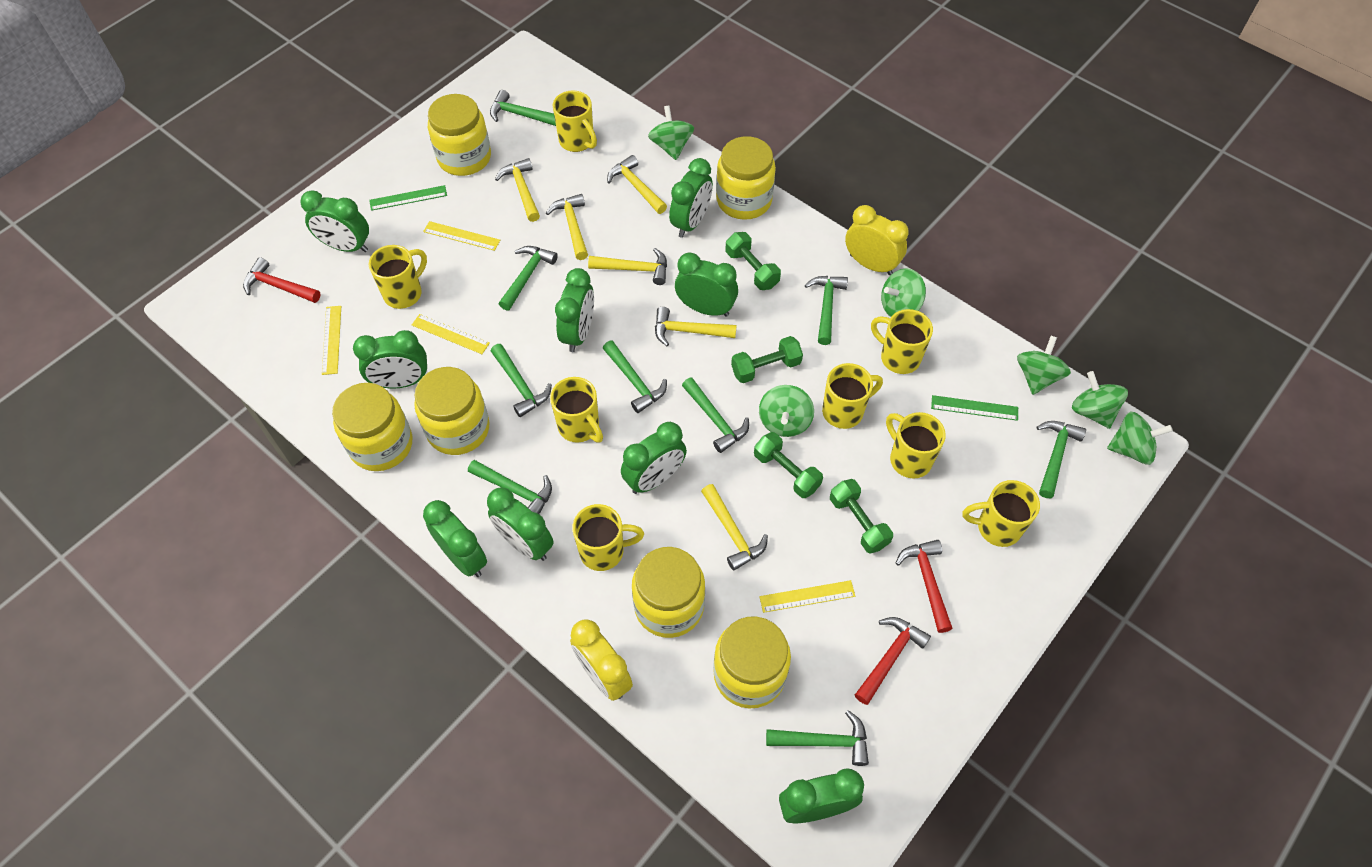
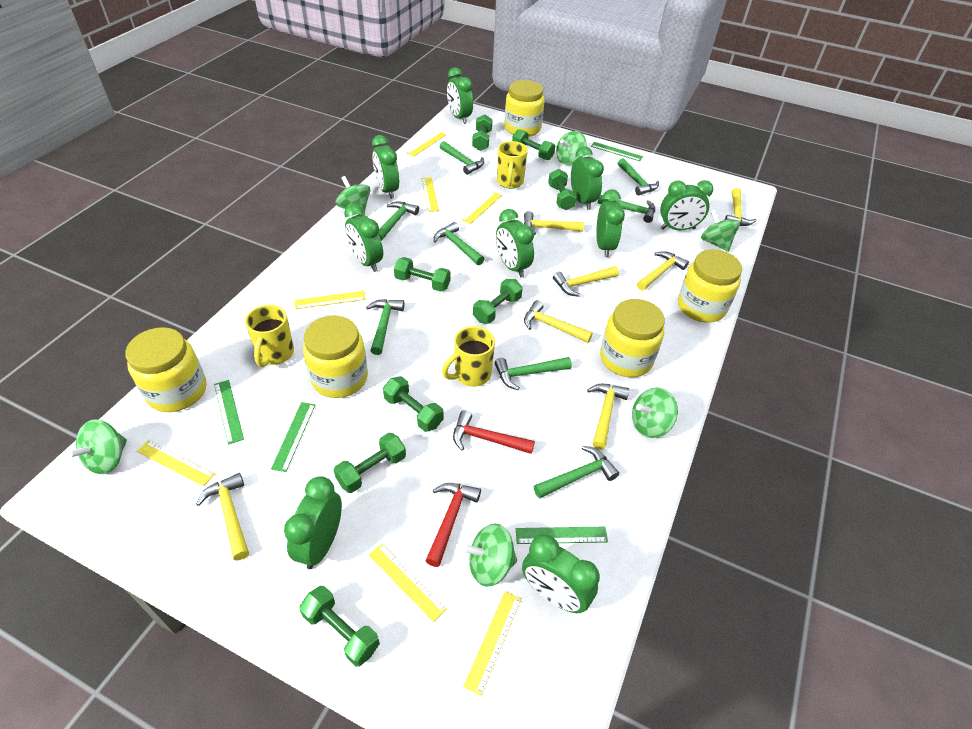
green dumbbell: 4 -> 8
green hammer: 9 -> 8
green ruler: 2 -> 4
red hammer: 3 -> 2
yellow clock: 2 -> 0
yellow hammer: 6 -> 7
yellow jar: 6 -> 5
yellow mug: 8 -> 3
yellow ruler: 4 -> 7

